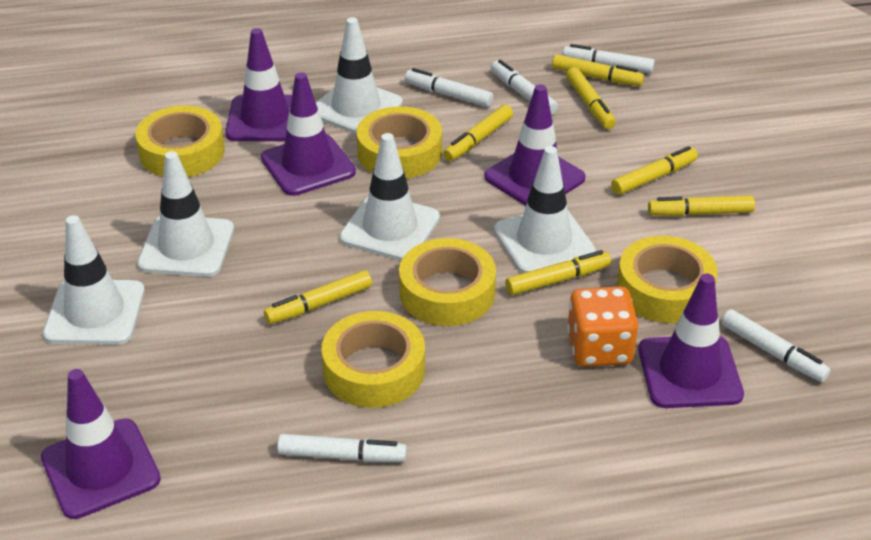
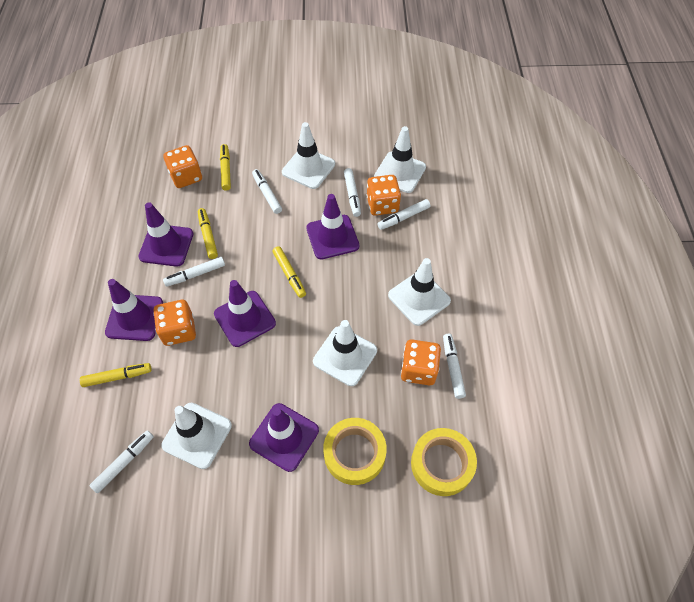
orange dice: 1 -> 4
white marker: 5 -> 6
yellow marker: 7 -> 4
yellow tape: 5 -> 2

